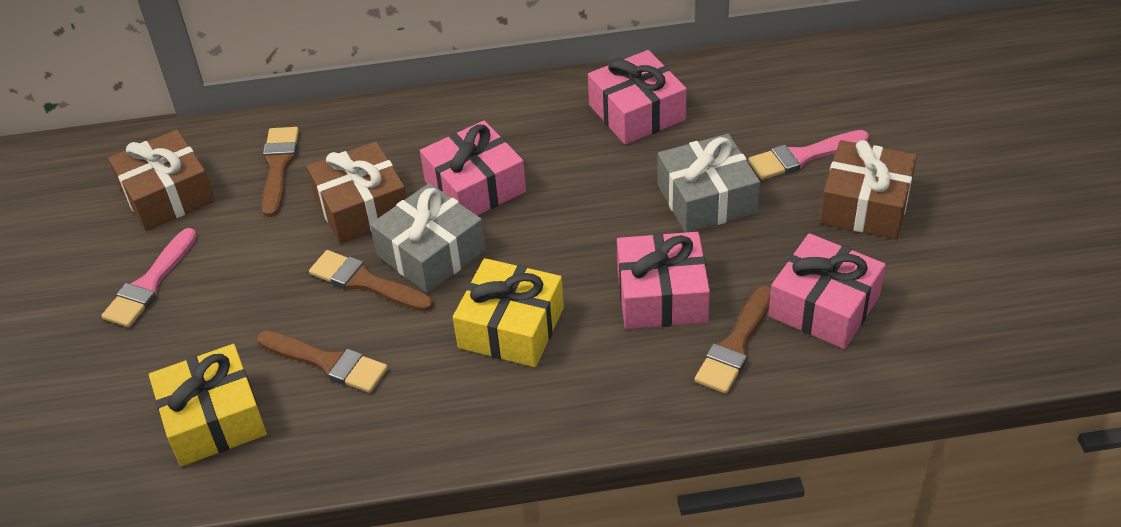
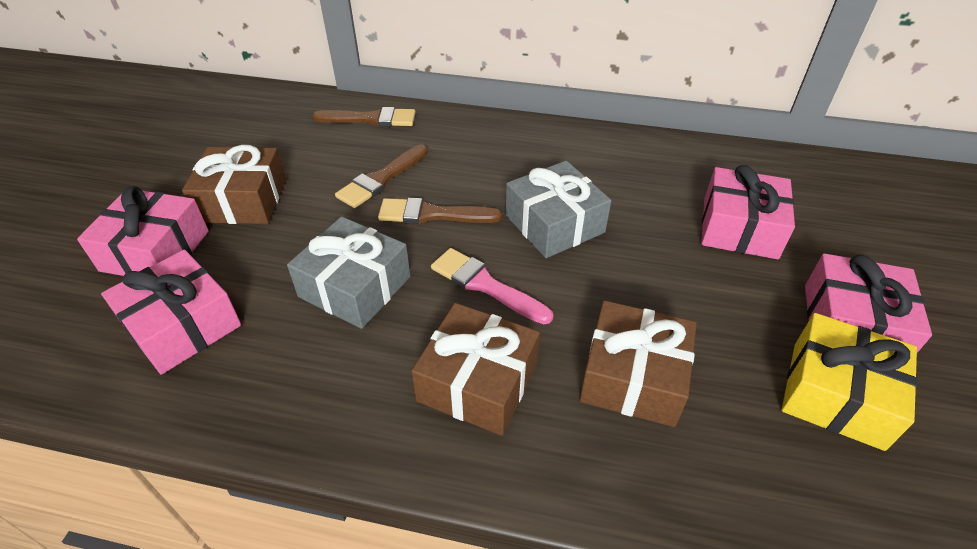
brown brush: 4 -> 3
pink brush: 2 -> 1
yellow gift: 2 -> 1

